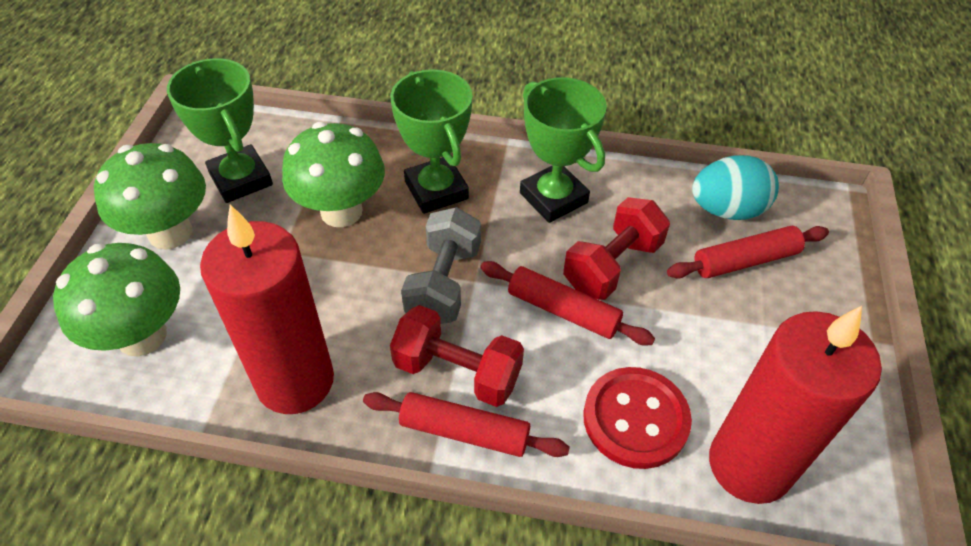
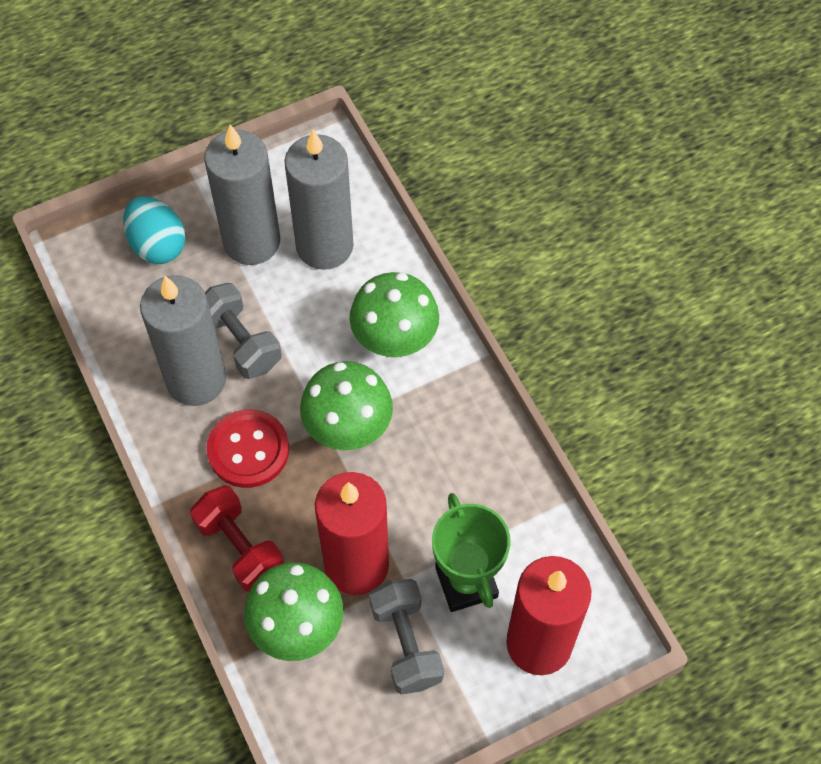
green trophy: 3 -> 1
grey candle: 0 -> 3
grey dumbbell: 1 -> 2
red dumbbell: 2 -> 1
red rolling pin: 3 -> 0

